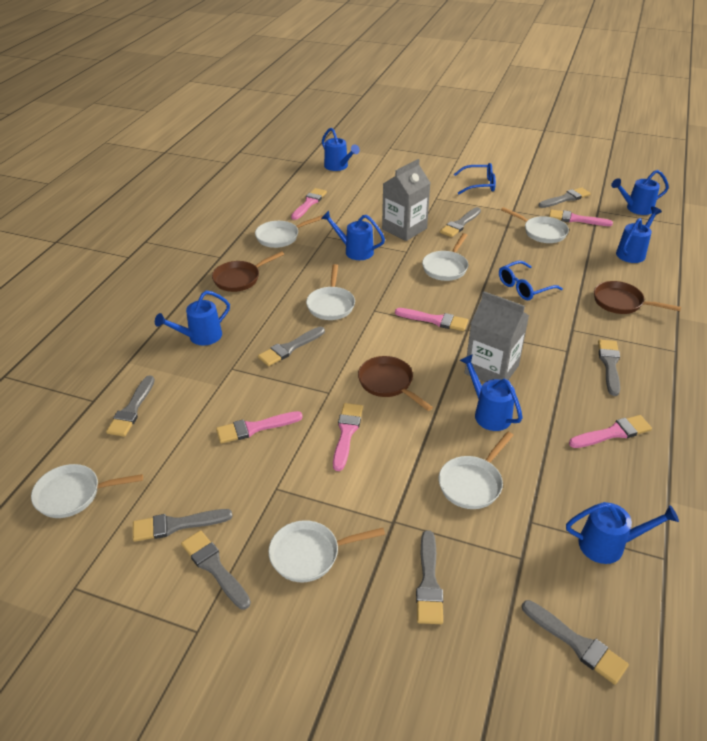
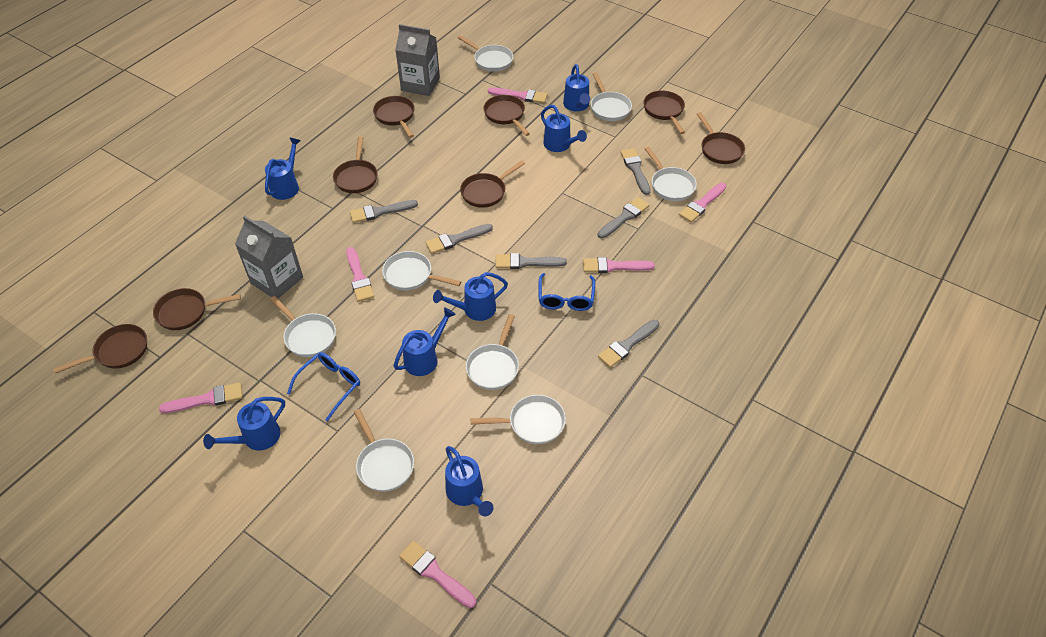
brown pan: 3 -> 8
grey brush: 9 -> 6
white pan: 7 -> 8

